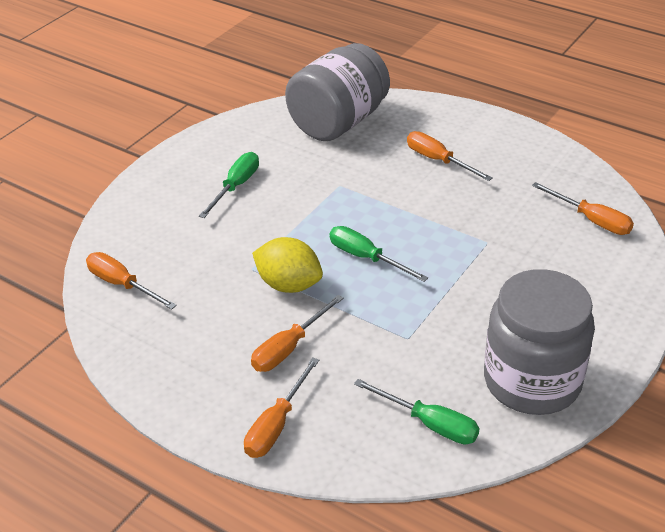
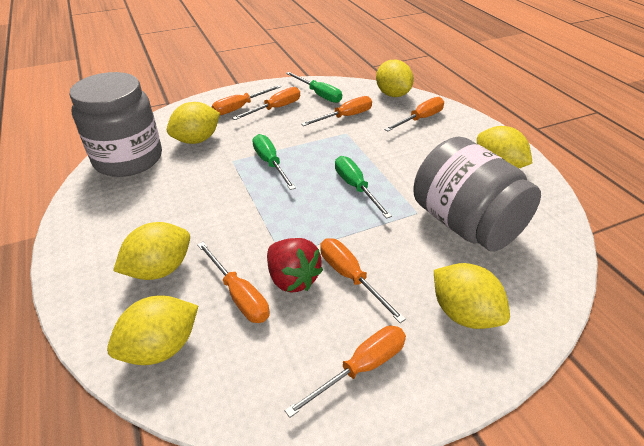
orange screwdriver: 5 -> 7
red strawberry: 0 -> 1
yellow lemon: 1 -> 6

